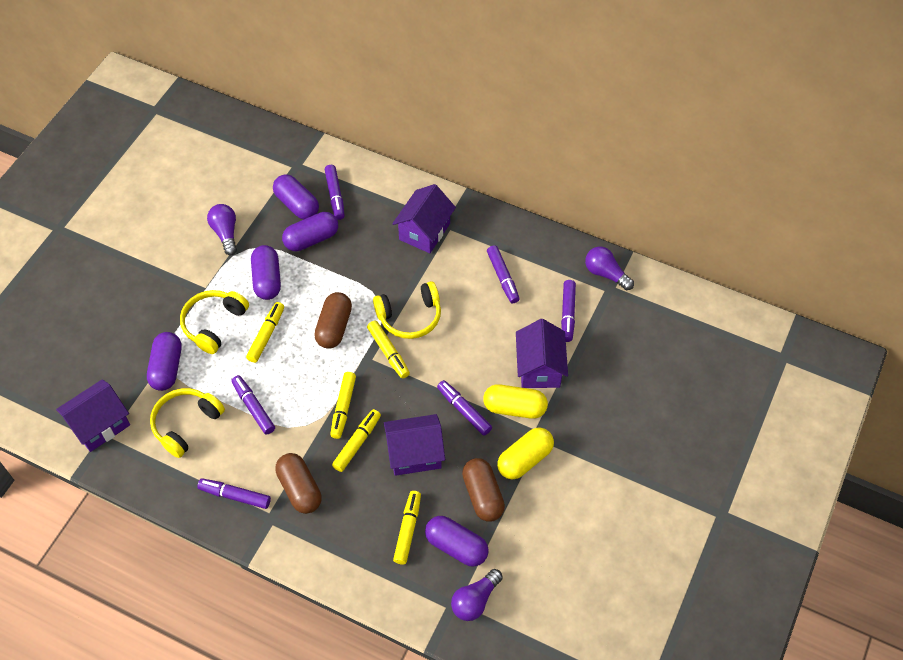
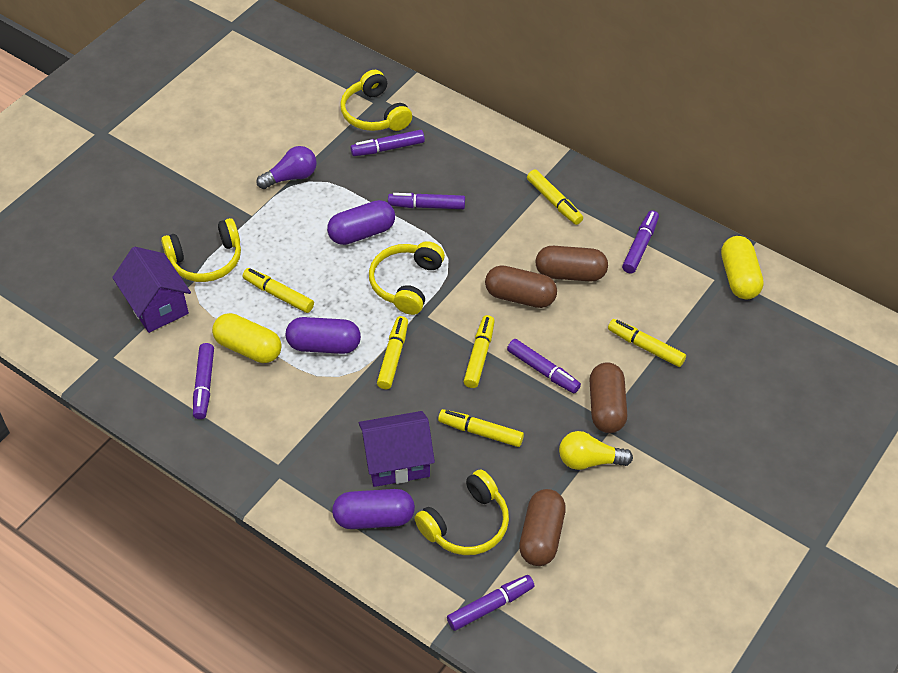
brown capsule: 3 -> 4
purple capsule: 5 -> 3
purple house: 4 -> 2
purple light bulb: 3 -> 1
yellow headphones: 3 -> 4
yellow light bulb: 0 -> 1
yellow marker: 5 -> 6

